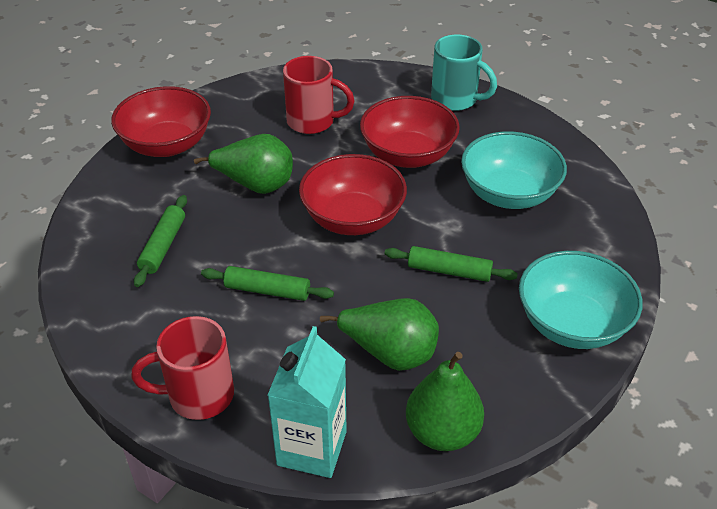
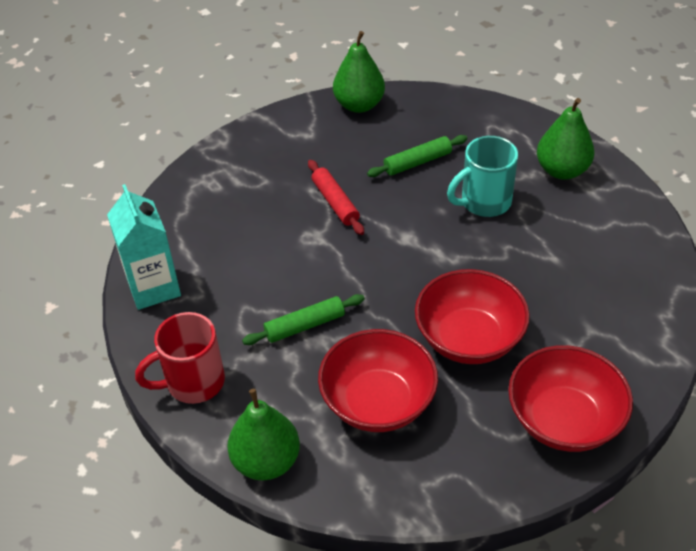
green rolling pin: 3 -> 2
red mug: 2 -> 1
red rolling pin: 0 -> 1
turquoise bowl: 2 -> 0

